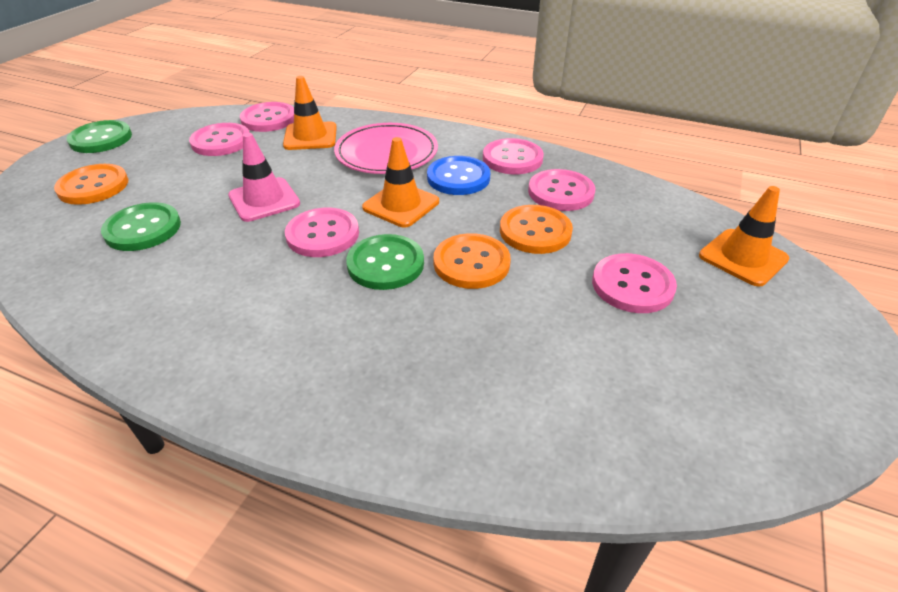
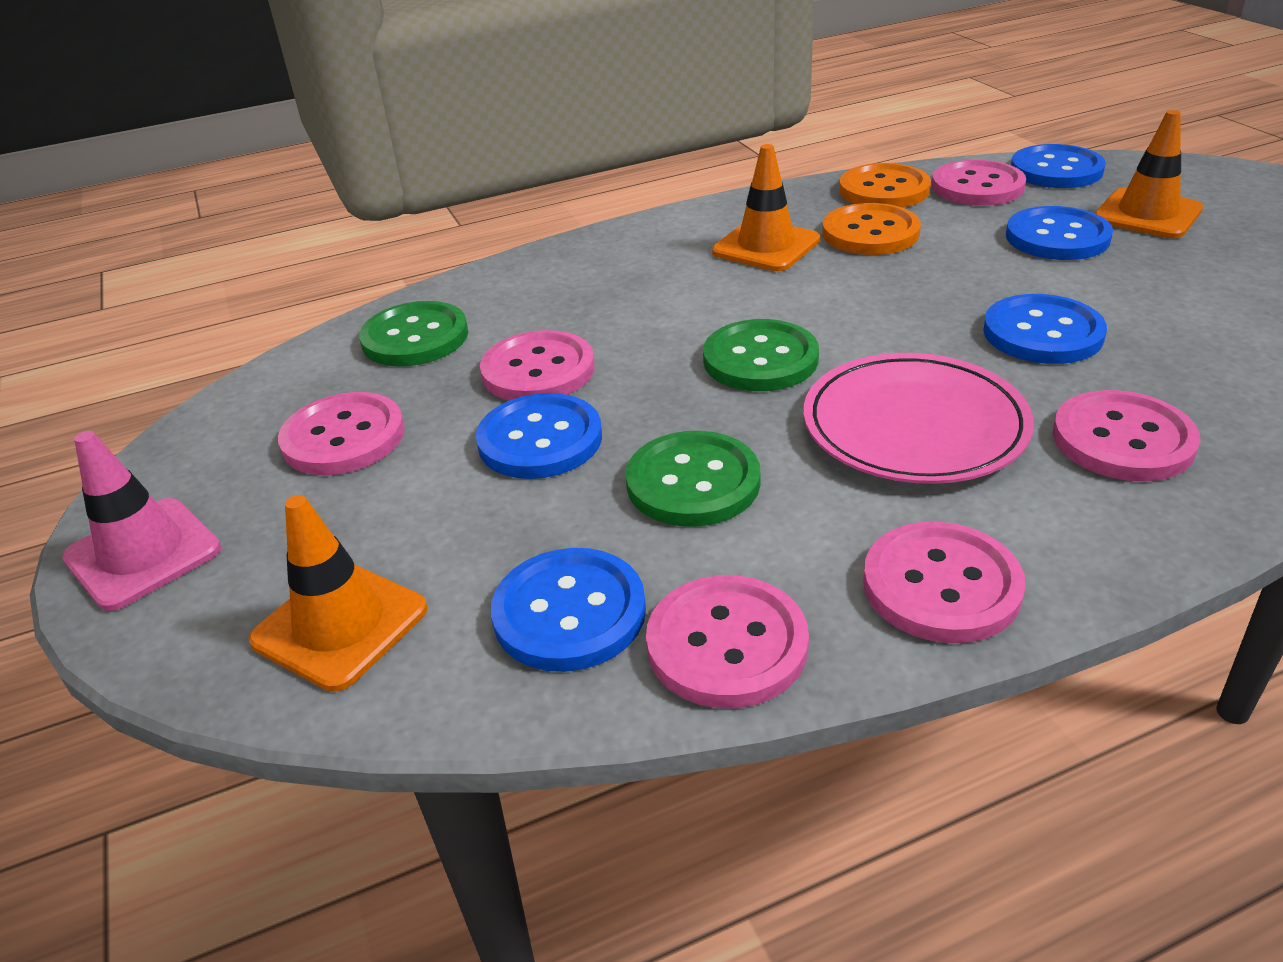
blue button: 1 -> 5
orange button: 3 -> 2

